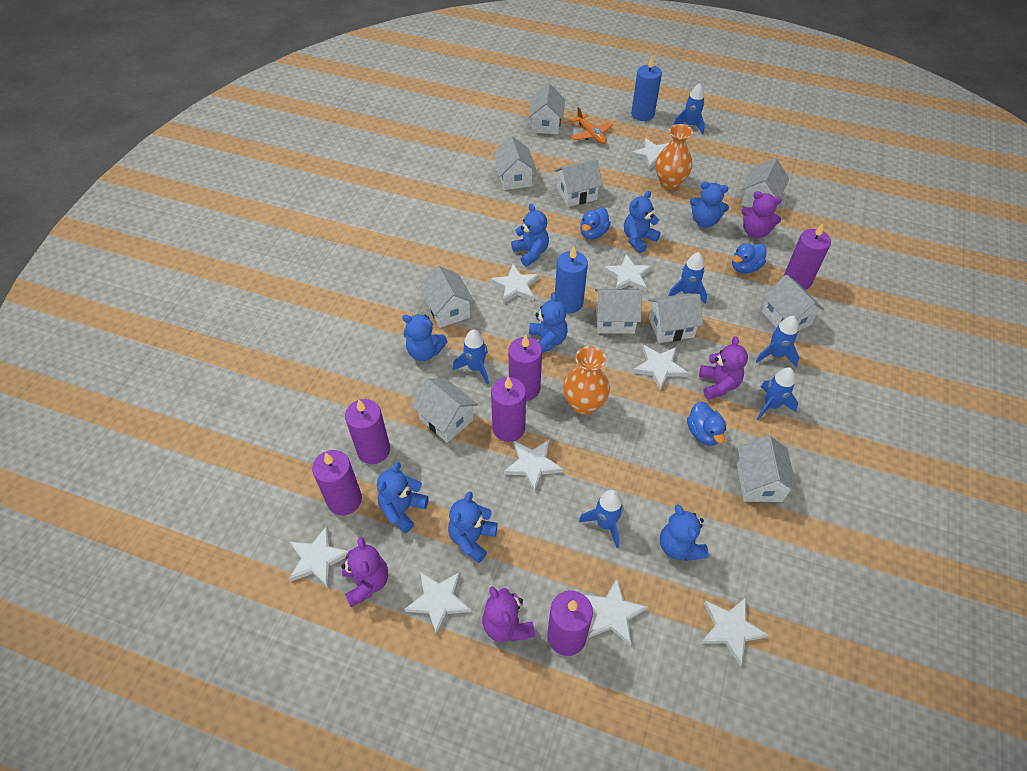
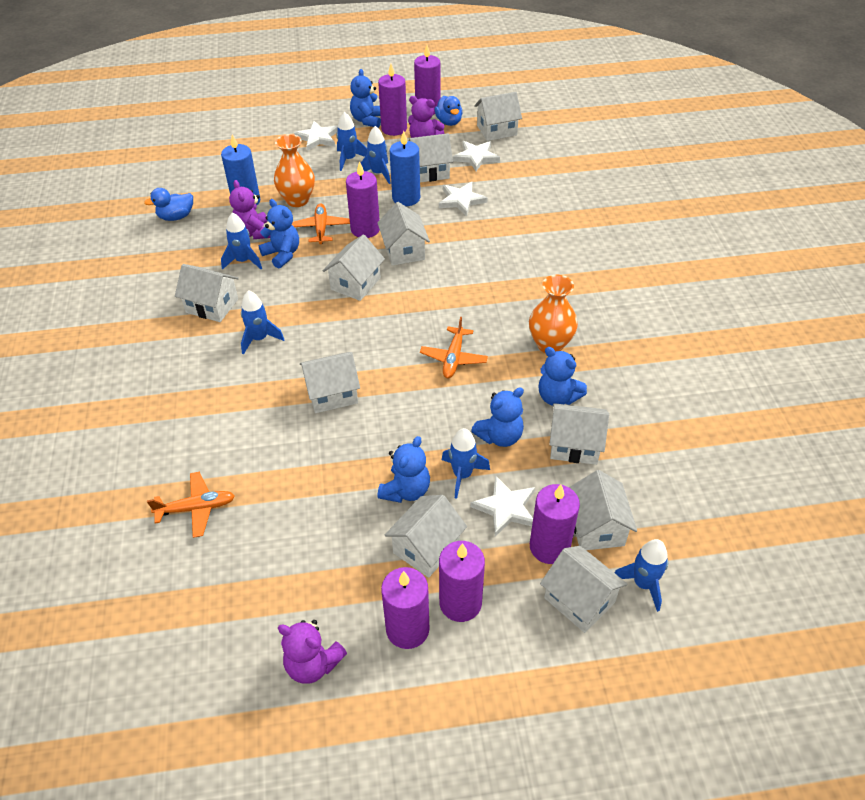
blue duck: 3 -> 2
blue teddy bear: 8 -> 5
orange plane: 1 -> 3
purple teddy bear: 4 -> 3
white star: 9 -> 4

